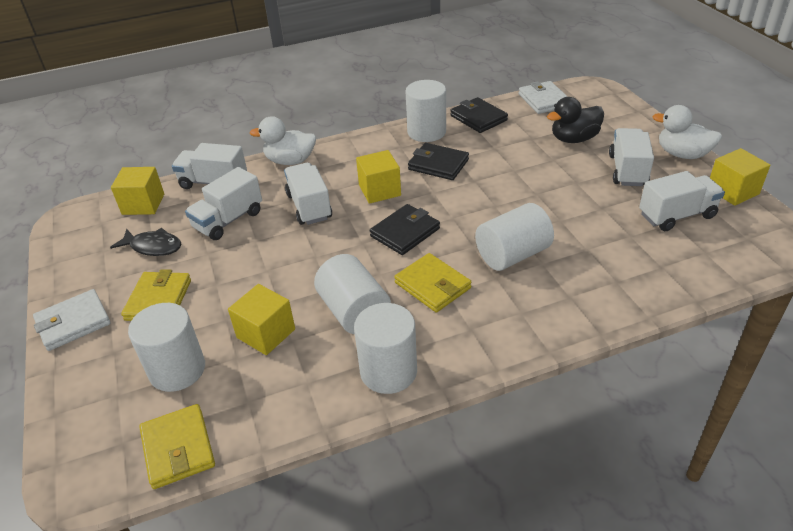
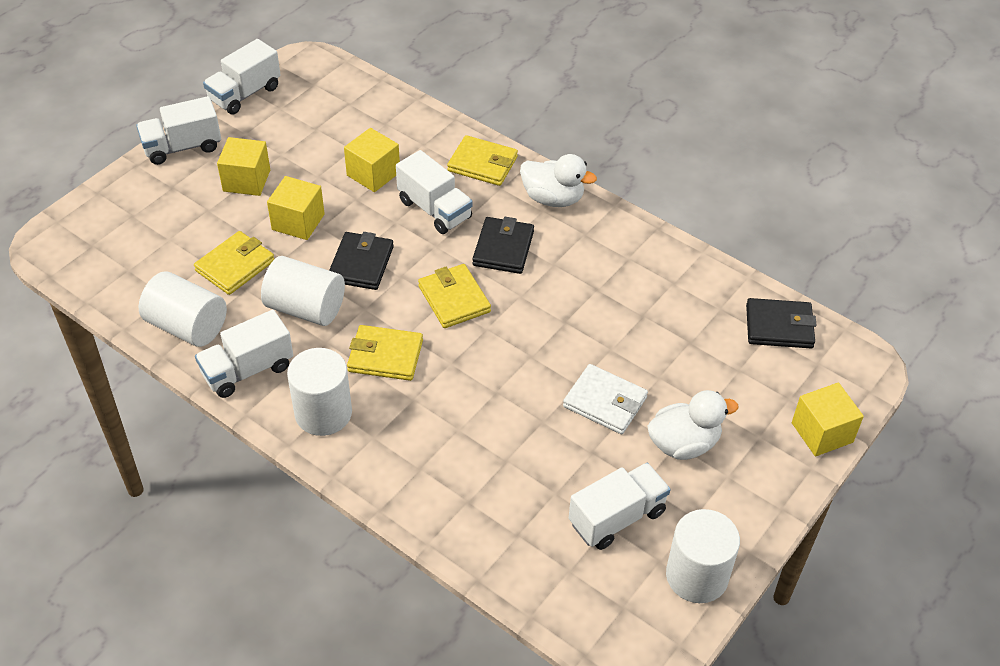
black duck: 1 -> 0
black fish: 1 -> 0
white cylinder: 5 -> 4
white wallet: 2 -> 1
yellow wallet: 3 -> 4

